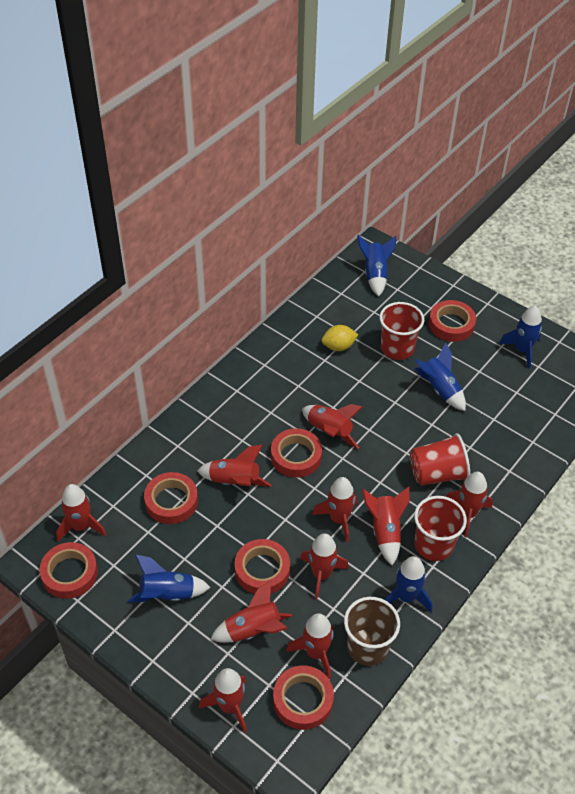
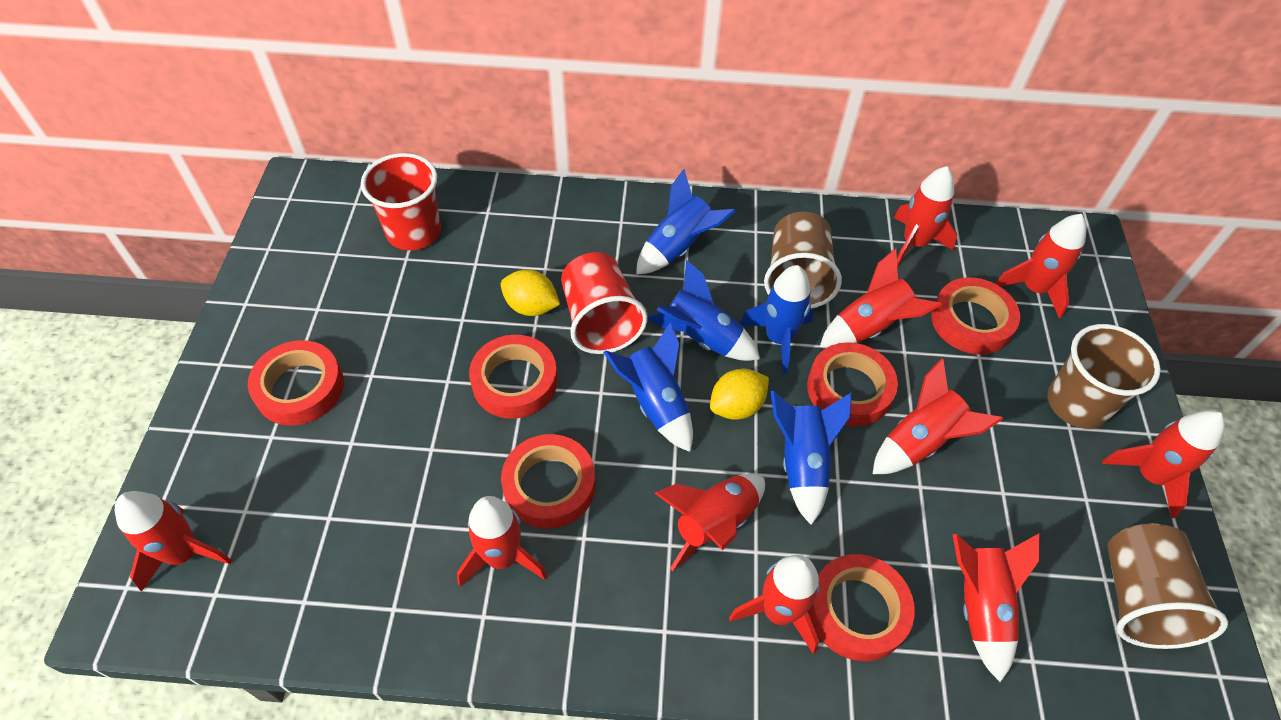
brown cup: 1 -> 3
red cup: 3 -> 2
yellow lemon: 1 -> 2

